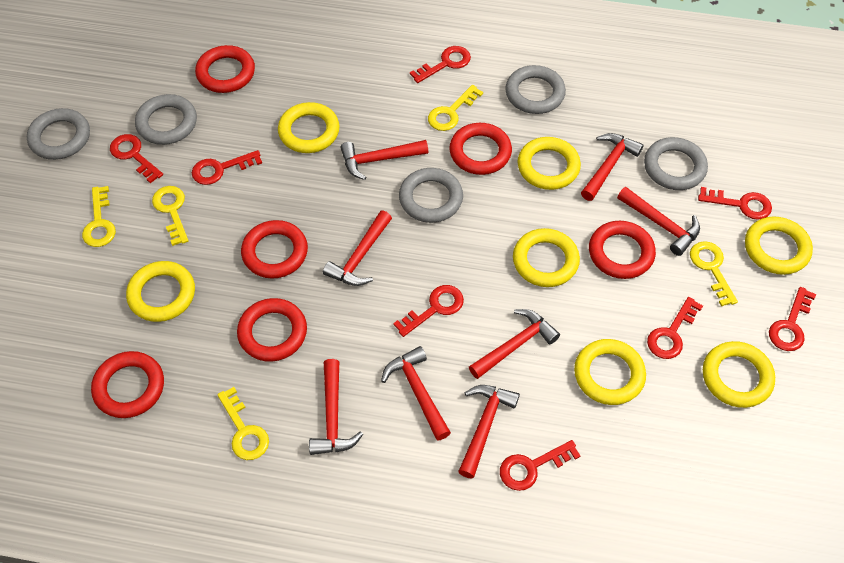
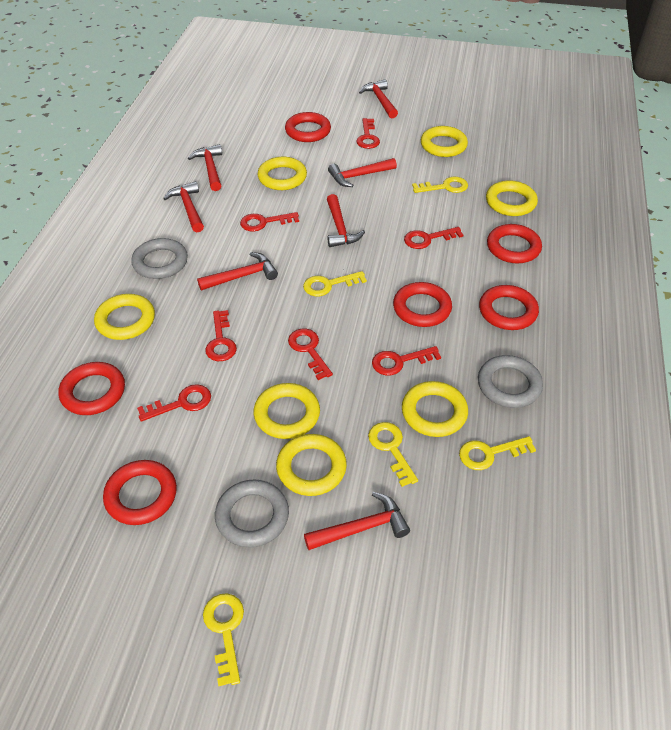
grey ring: 5 -> 3
red hammer: 8 -> 7
red key: 8 -> 7

